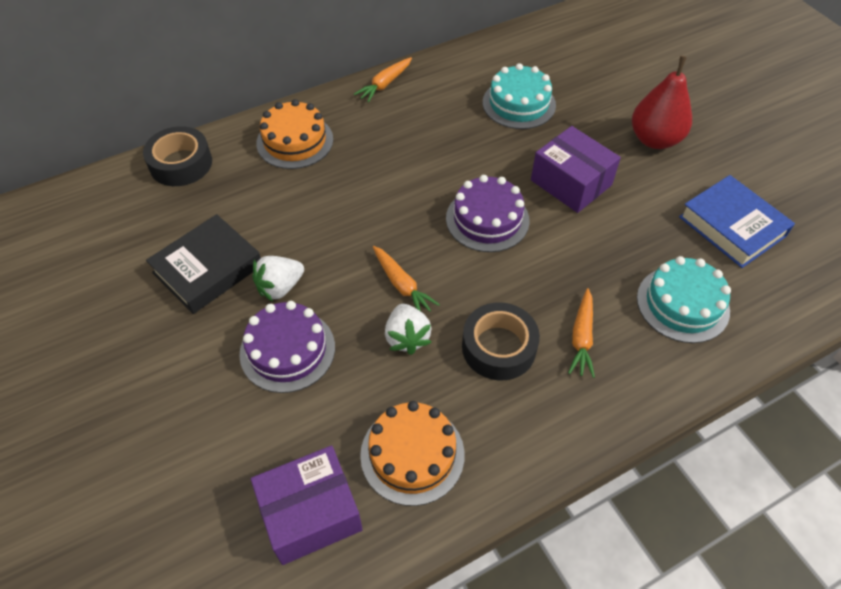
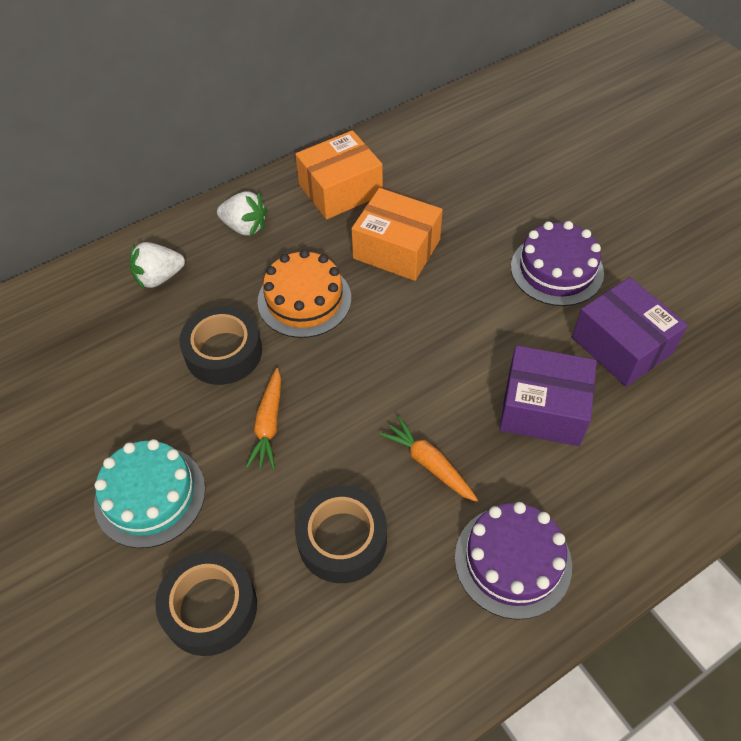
black book: 1 -> 0
black tape: 2 -> 3
blue book: 1 -> 0
orange box: 0 -> 2
orange cake: 2 -> 1
orange carrot: 3 -> 2
red pear: 1 -> 0
turquoise cake: 2 -> 1

